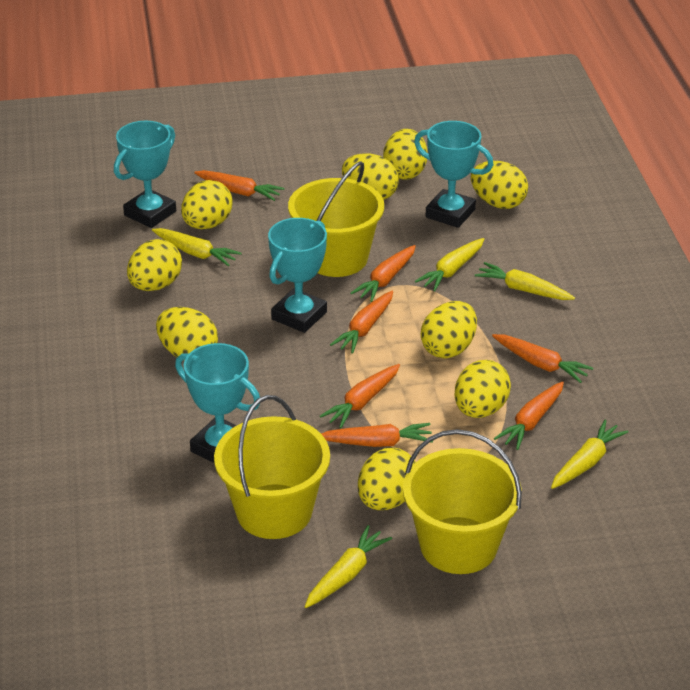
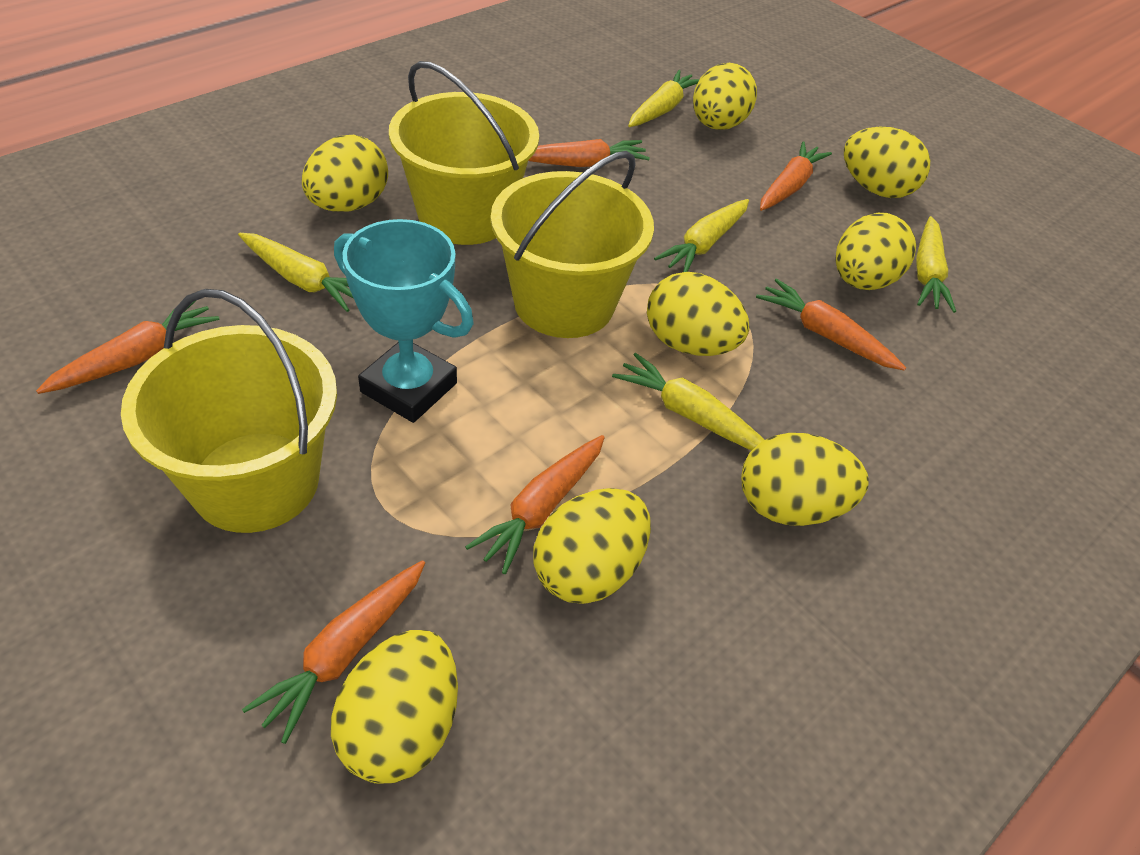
orange carrot: 7 -> 6
turquoise trophy: 4 -> 1
yellow egg: 9 -> 8

